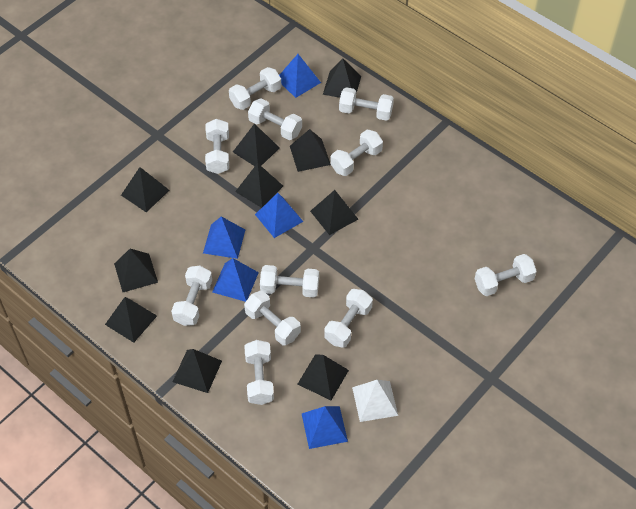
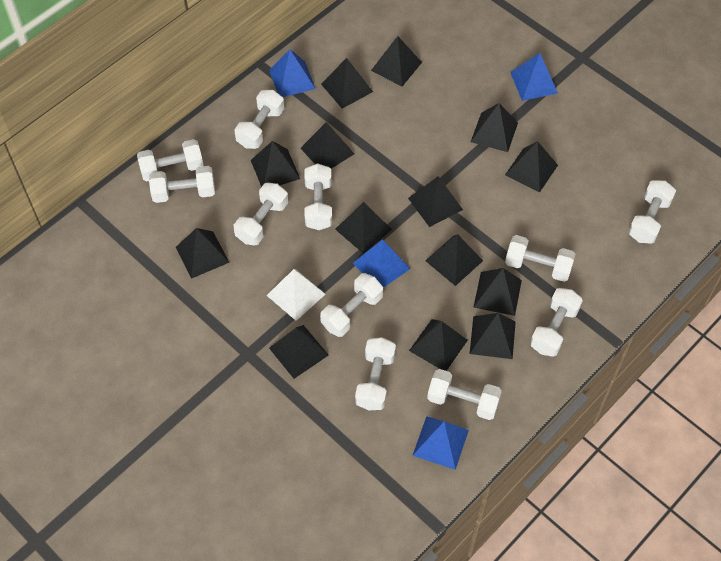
black pyramid: 10 -> 14
blue pyramid: 5 -> 4

